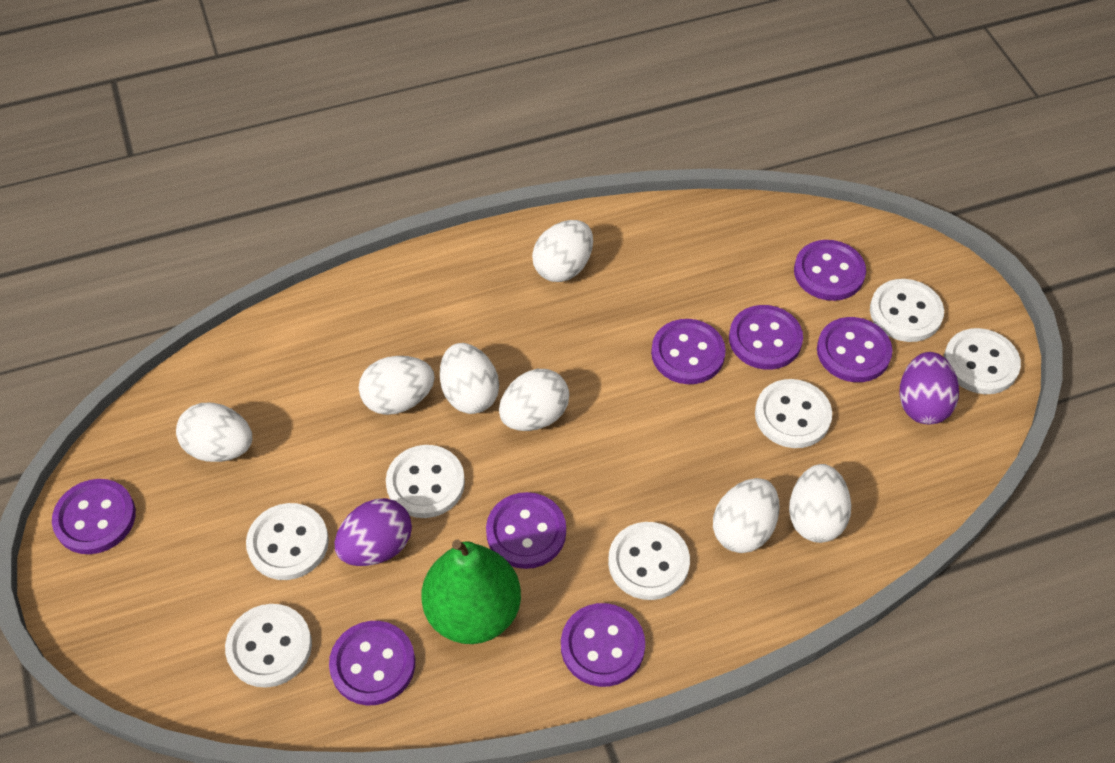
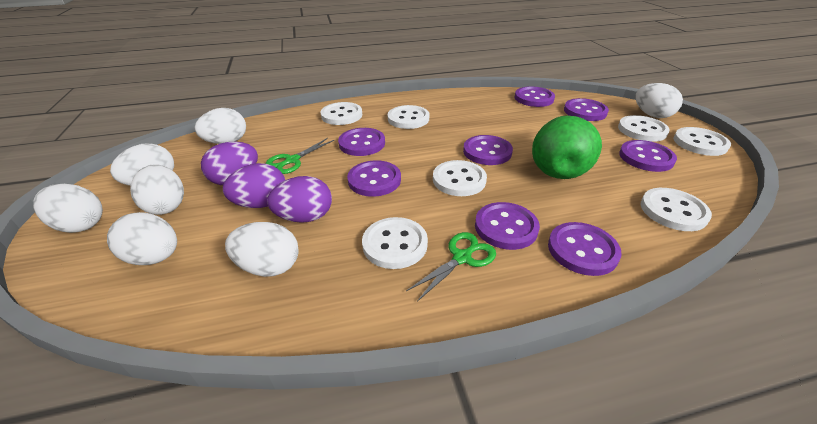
green scissors: 0 -> 2
purple egg: 2 -> 3

